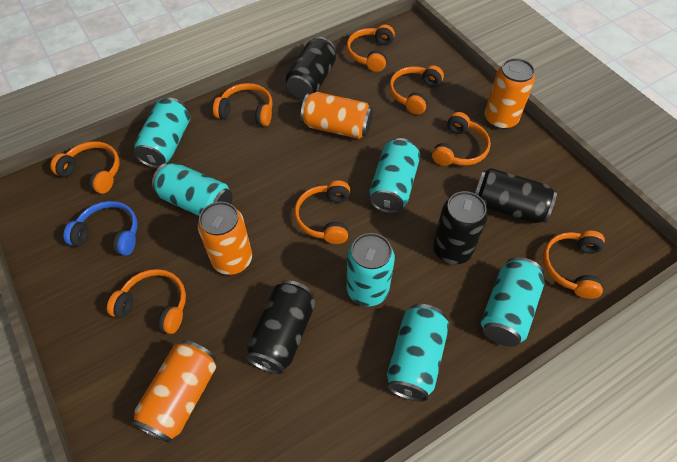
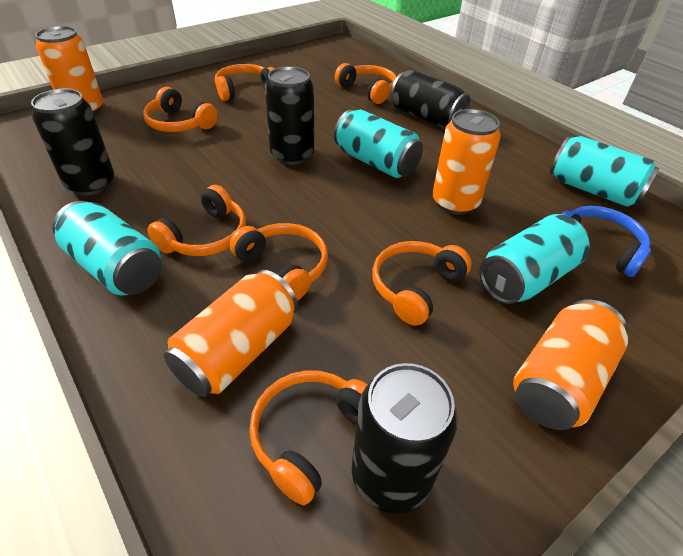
orange headphones: 8 -> 7
turquoise can: 6 -> 4

